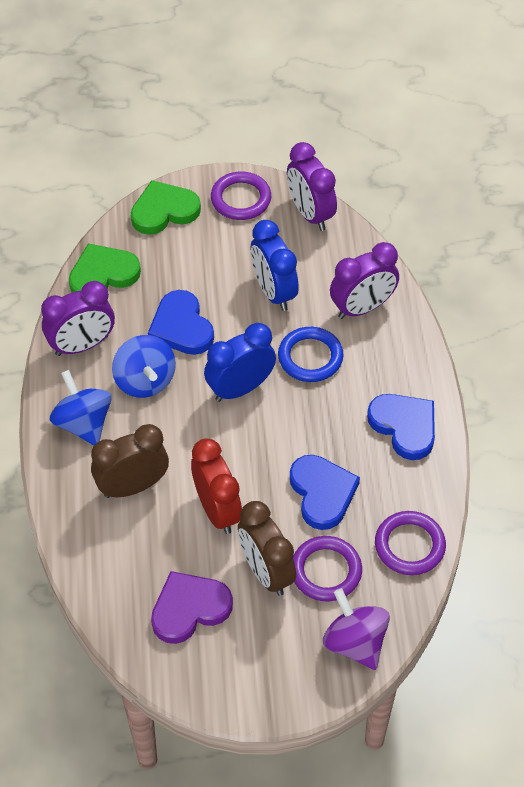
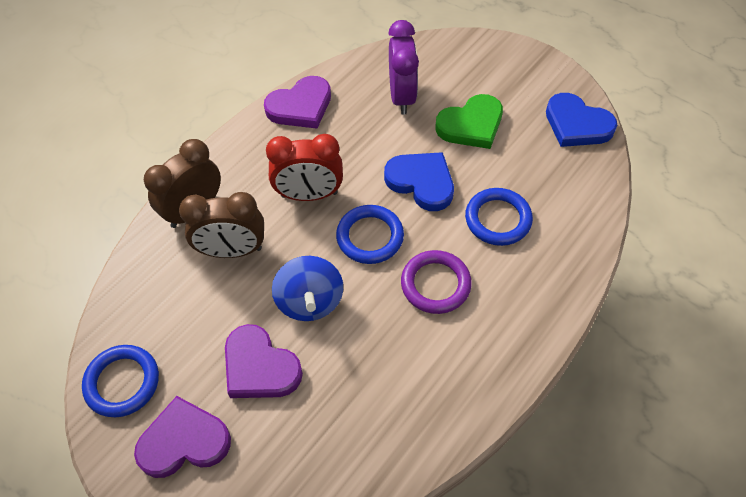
blue clock: 2 -> 0
blue heart: 3 -> 2
blue ring: 1 -> 3
blue spinning top: 2 -> 1
green heart: 2 -> 1
purple clock: 3 -> 1
purple heart: 1 -> 3
purple ring: 3 -> 1
purple spinning top: 1 -> 0

